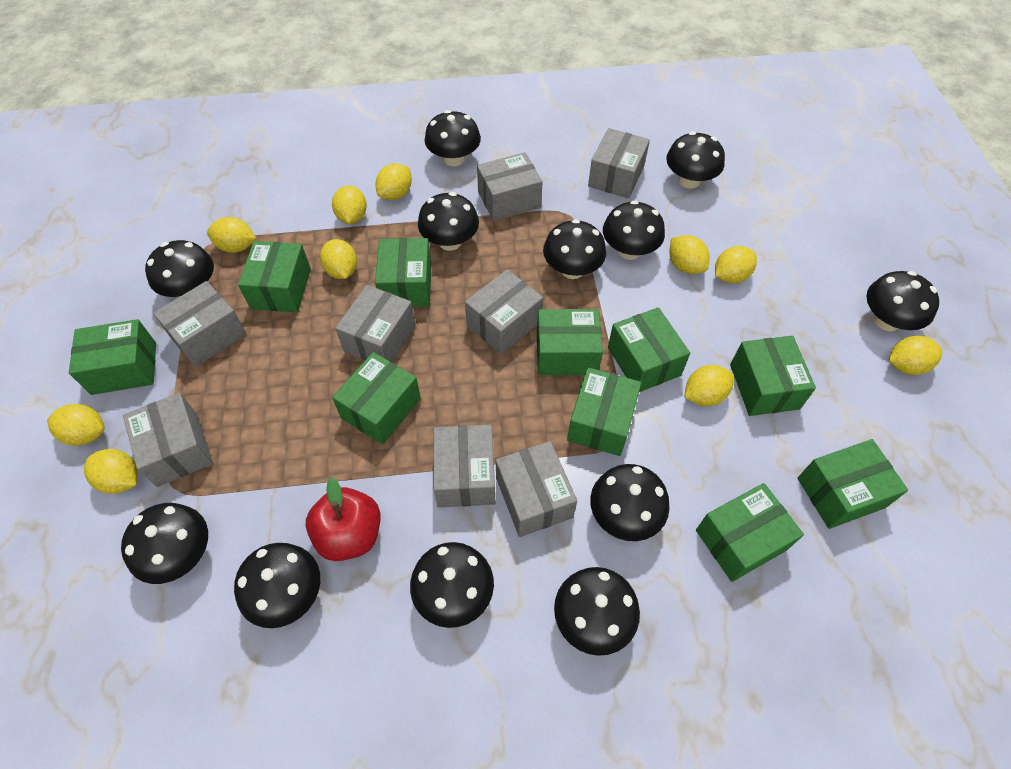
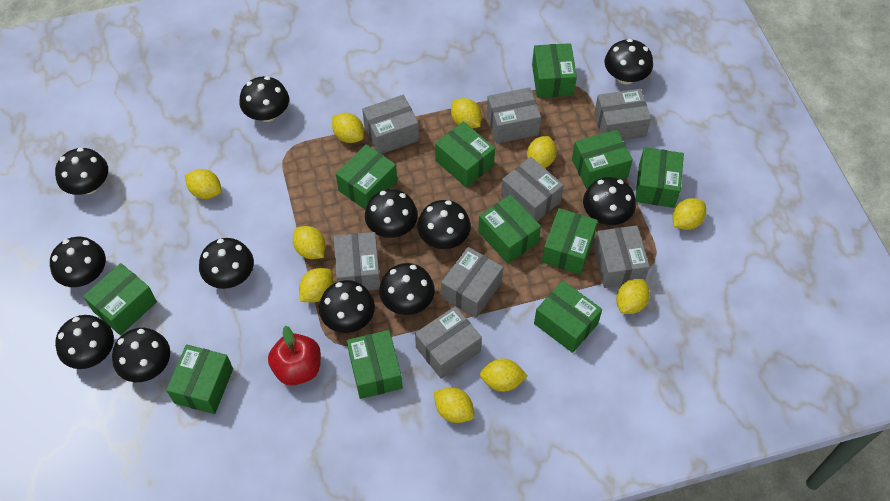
green box: 10 -> 11

